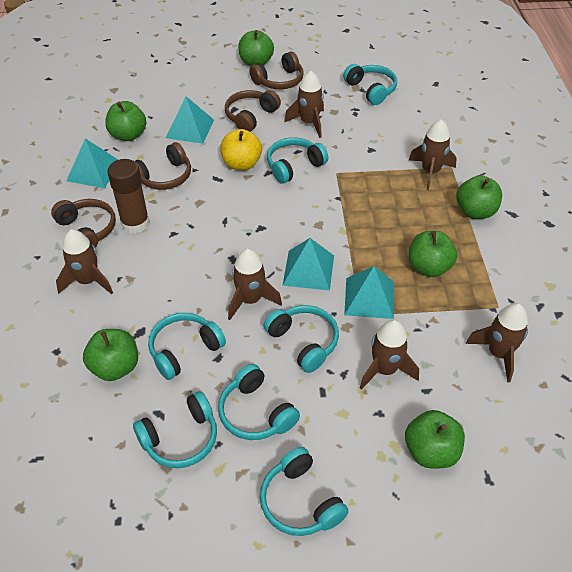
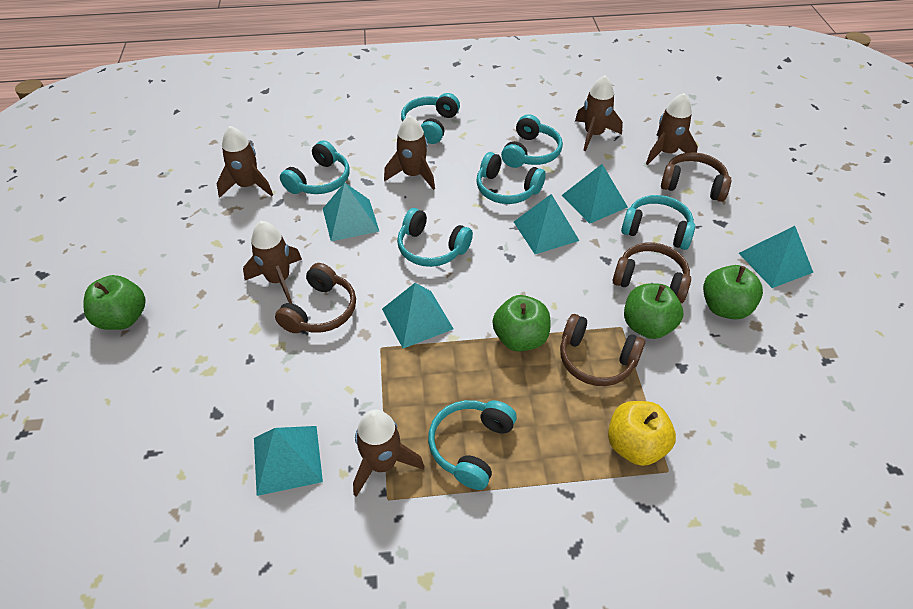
brown glue stick: 1 -> 0
green apple: 6 -> 4
turquoise pyramid: 4 -> 6

